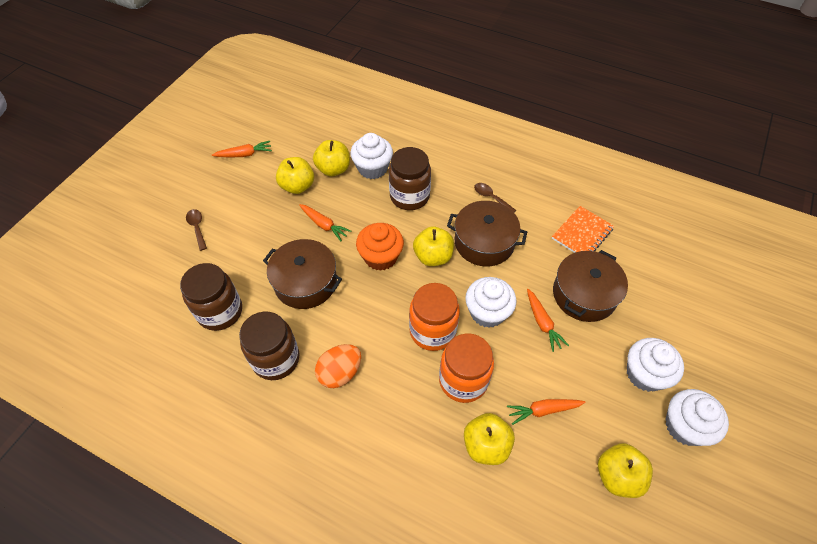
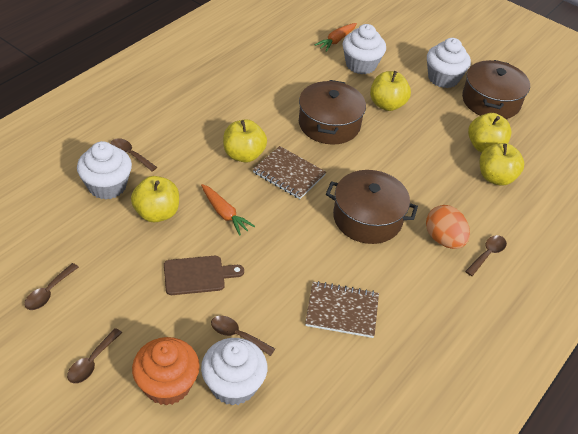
brown cutting board: 0 -> 1
brown jar: 3 -> 0
brown notebook: 0 -> 2
brown spoon: 2 -> 5
orange carrot: 4 -> 2
orange jar: 2 -> 0
orange notebook: 1 -> 0

